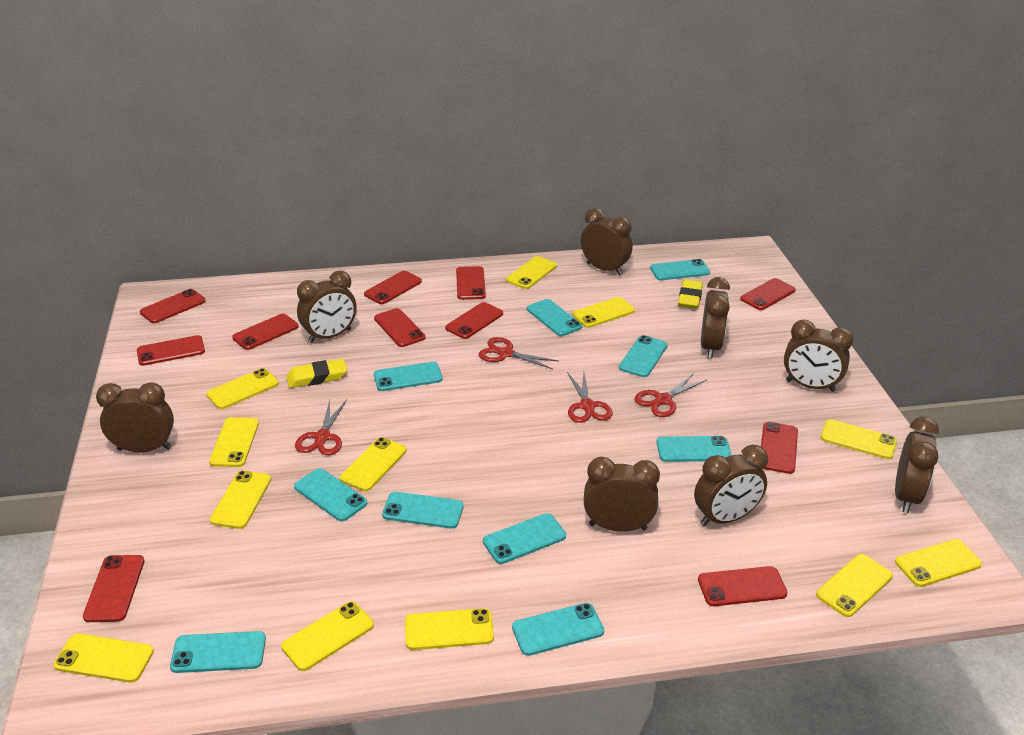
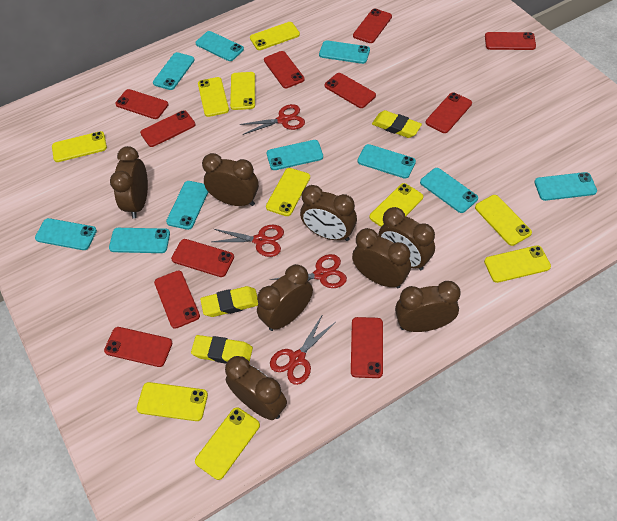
yellow eraser: 2 -> 3
yellow phone: 12 -> 10

